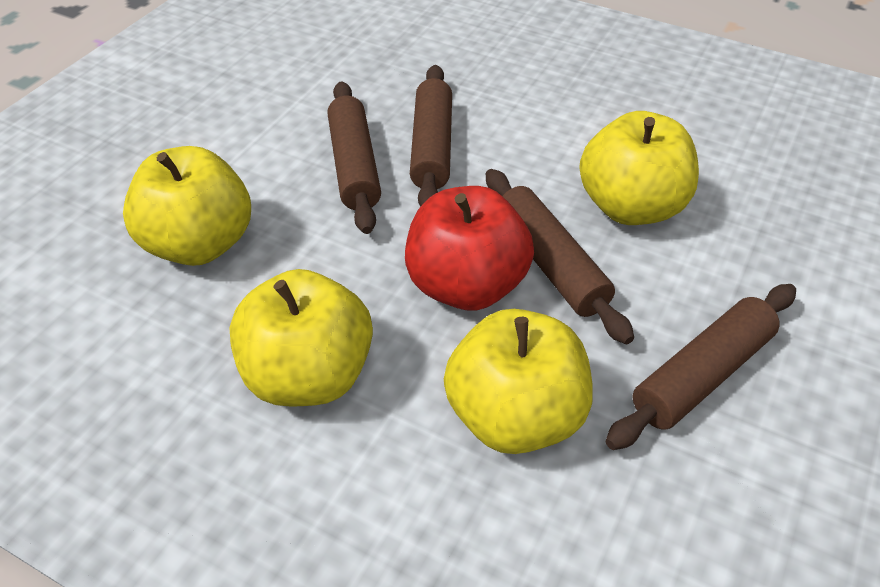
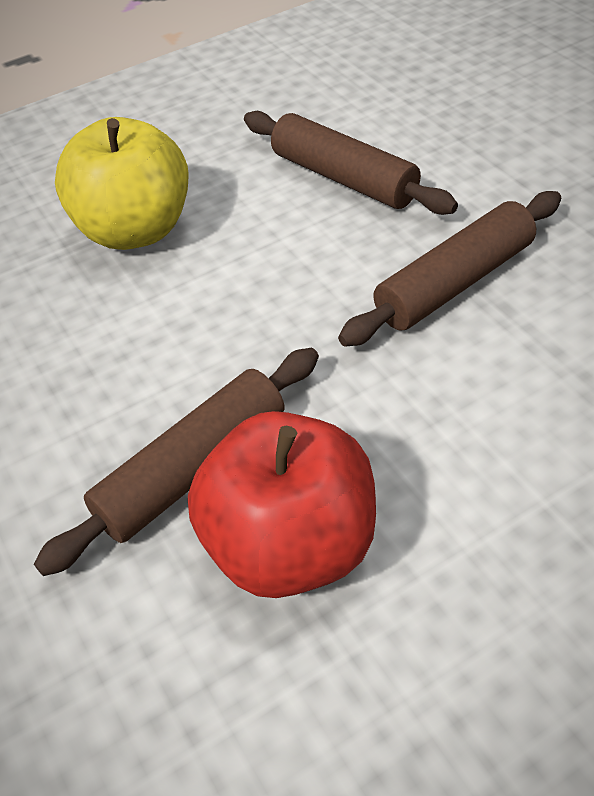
brown rolling pin: 4 -> 3
yellow apple: 4 -> 1

